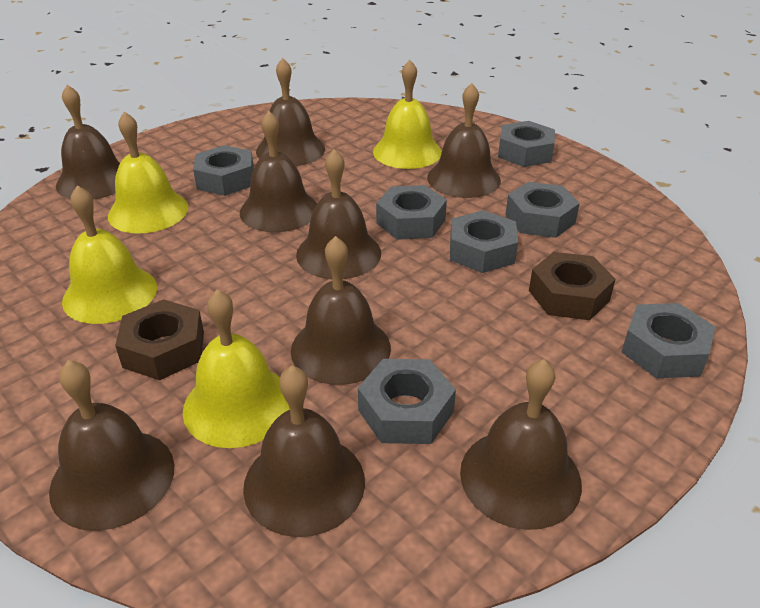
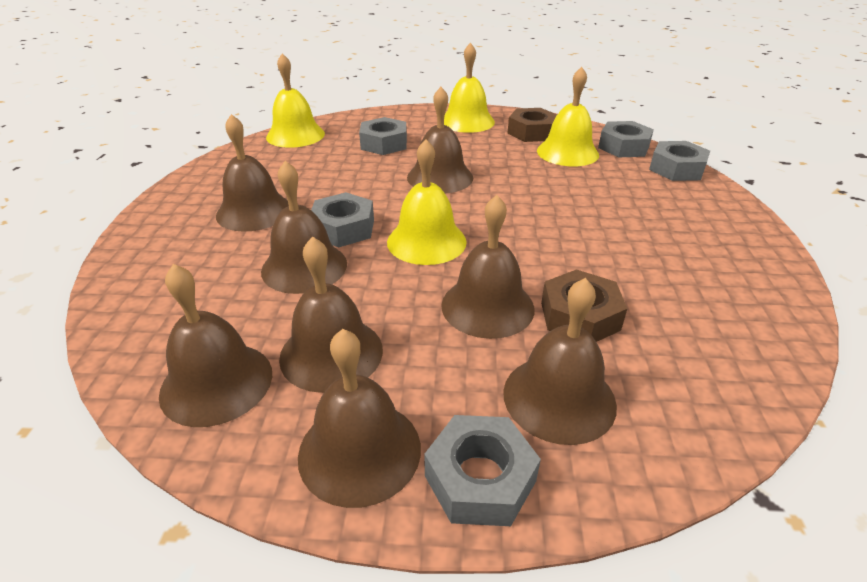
brown bell: 9 -> 8
grey nut: 7 -> 5

